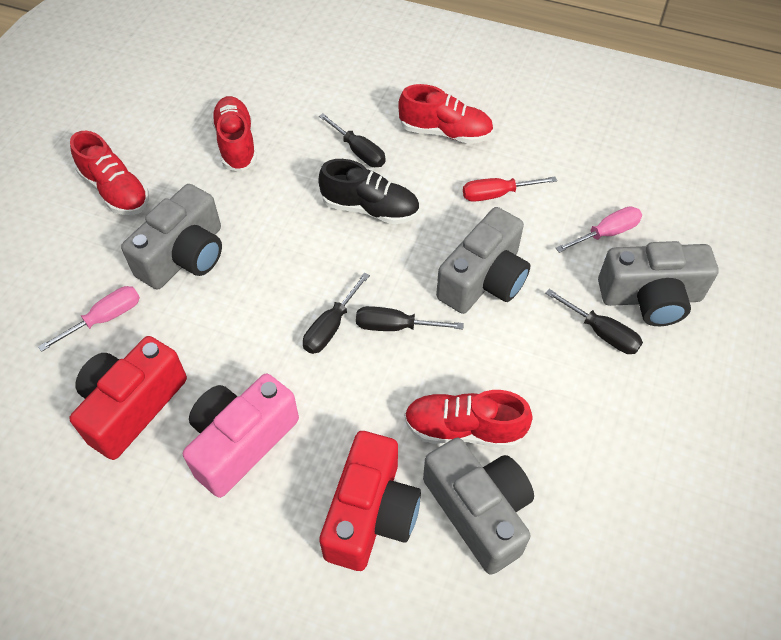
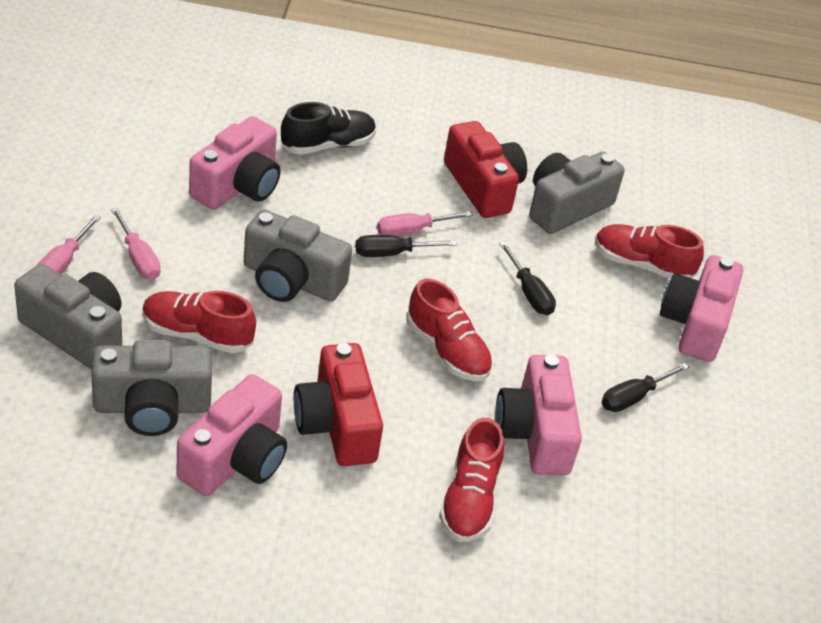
black screwdriver: 4 -> 3
pink camera: 1 -> 4
pink screwdriver: 2 -> 3
red screwdriver: 1 -> 0

